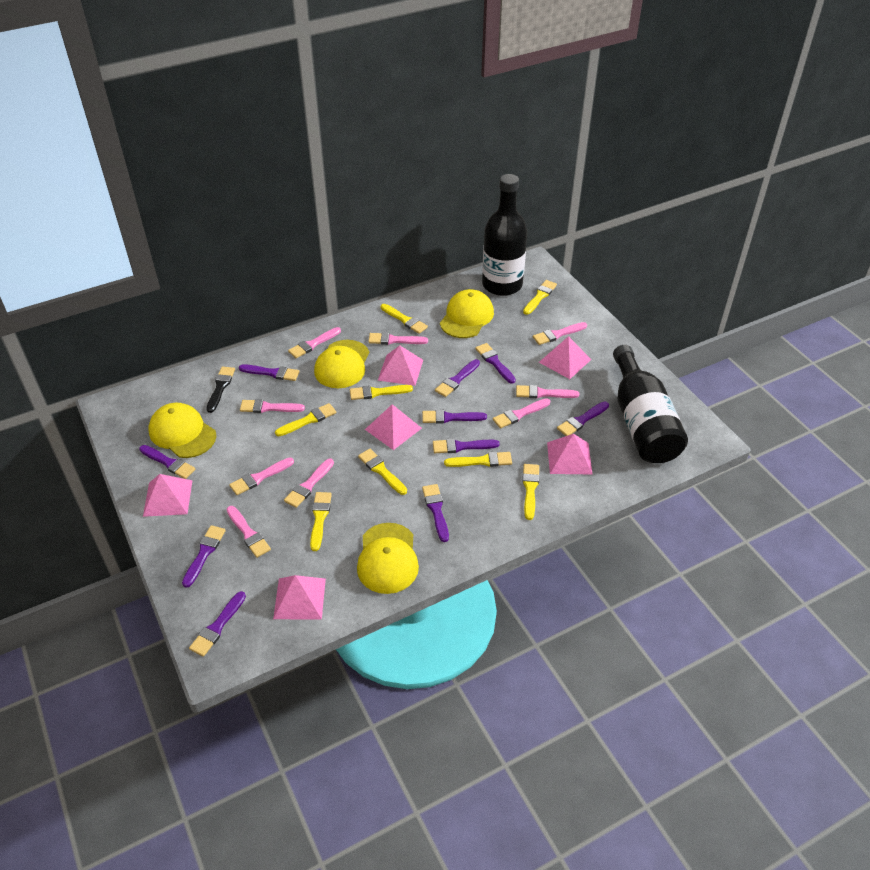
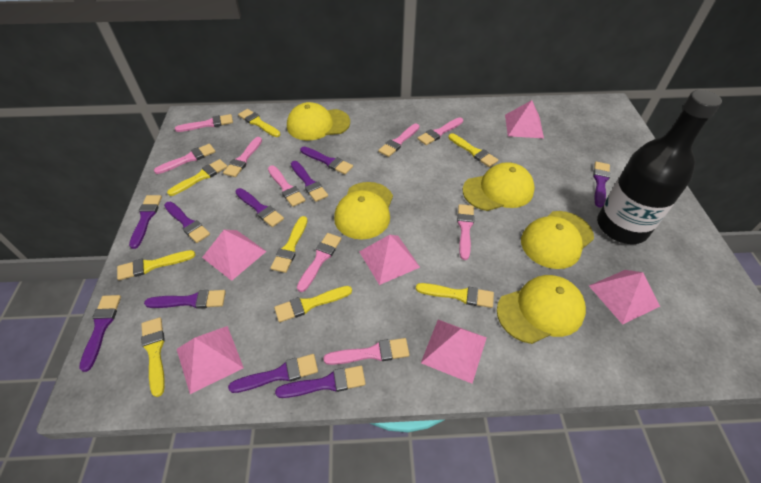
black bottle: 2 -> 1
black brush: 1 -> 0
yellow cap: 4 -> 5

